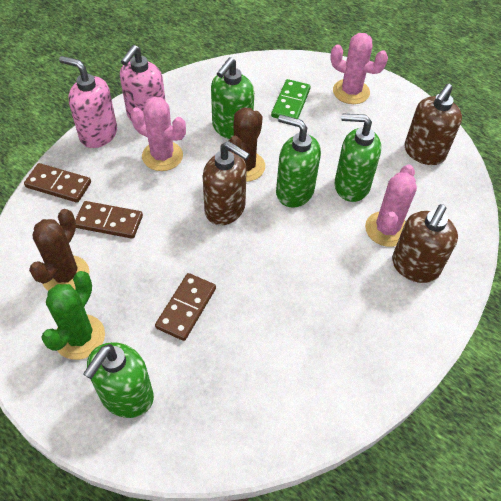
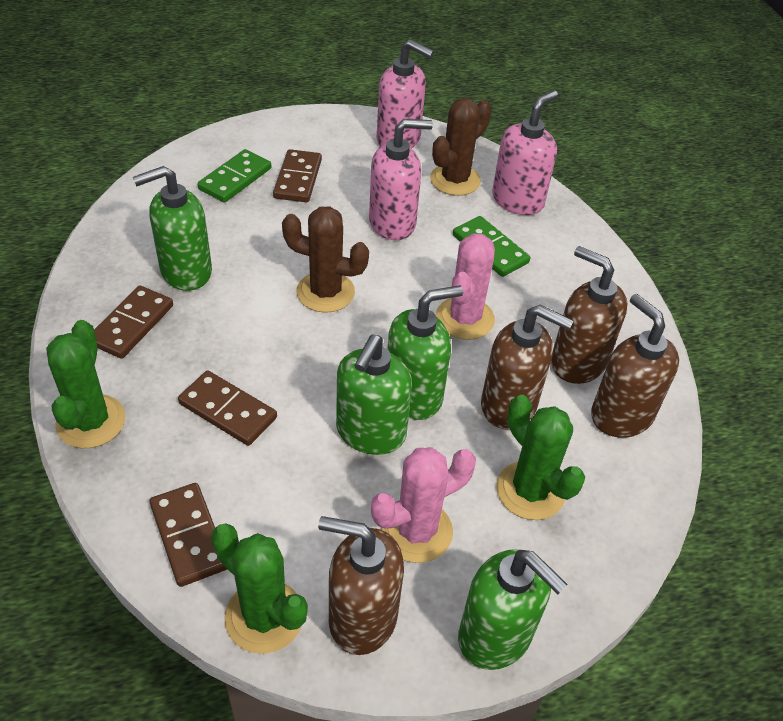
brown domino: 3 -> 4
brown soap dispenser: 3 -> 4
green cactus: 1 -> 3
green domino: 1 -> 2
pink cactus: 3 -> 2
pink soap dispenser: 2 -> 3

